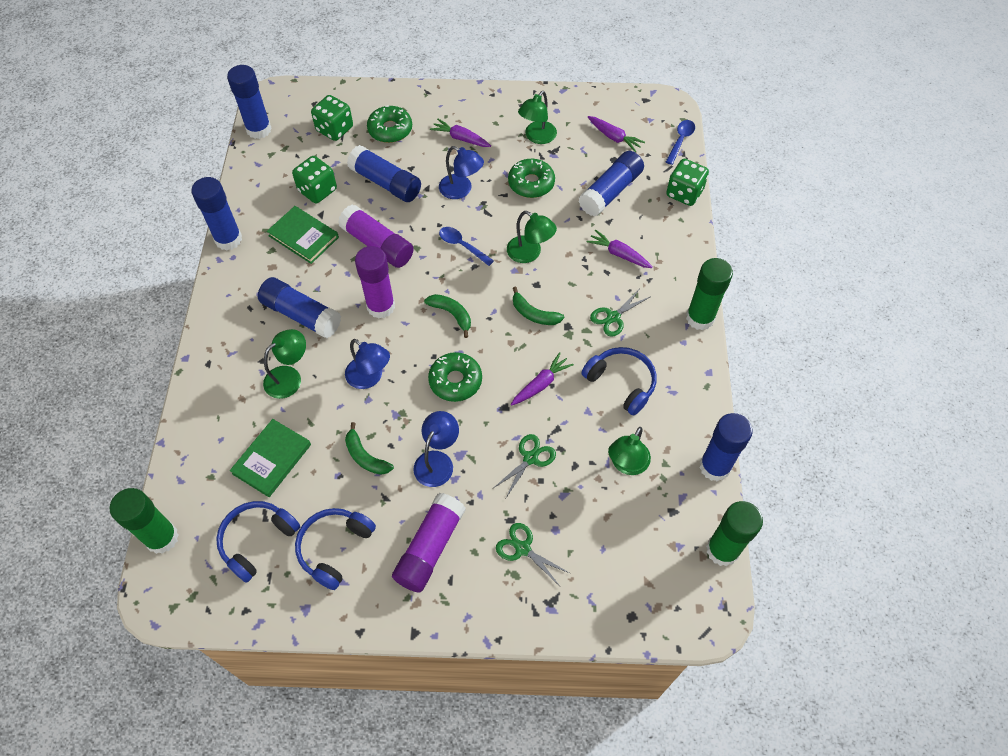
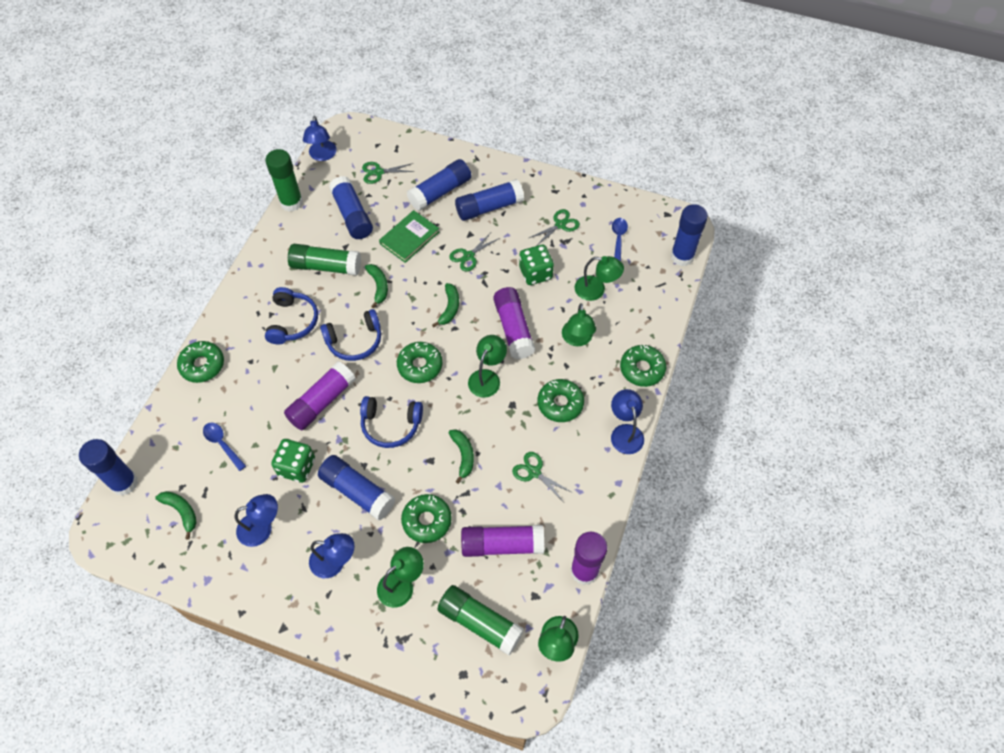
blue lamp: 3 -> 4
green banana: 3 -> 4
green book: 2 -> 1
green dice: 3 -> 2
green donut: 3 -> 5
green lamp: 4 -> 5
green scissors: 3 -> 4
purple carrot: 4 -> 0
purple glue stick: 3 -> 4

